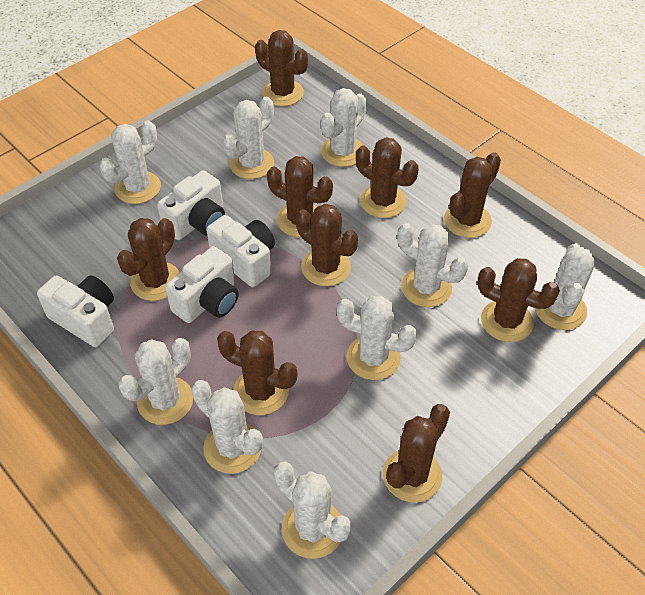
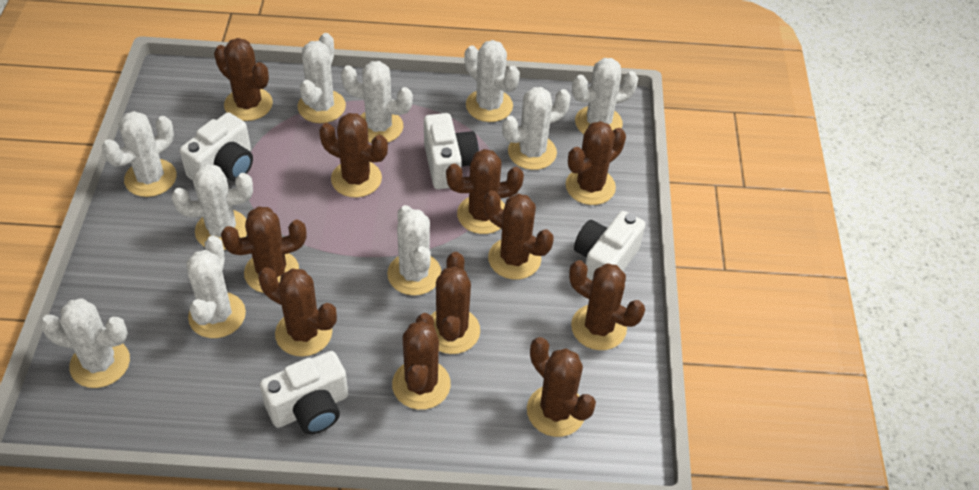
brown cactus: 9 -> 11
white cactus: 9 -> 10

